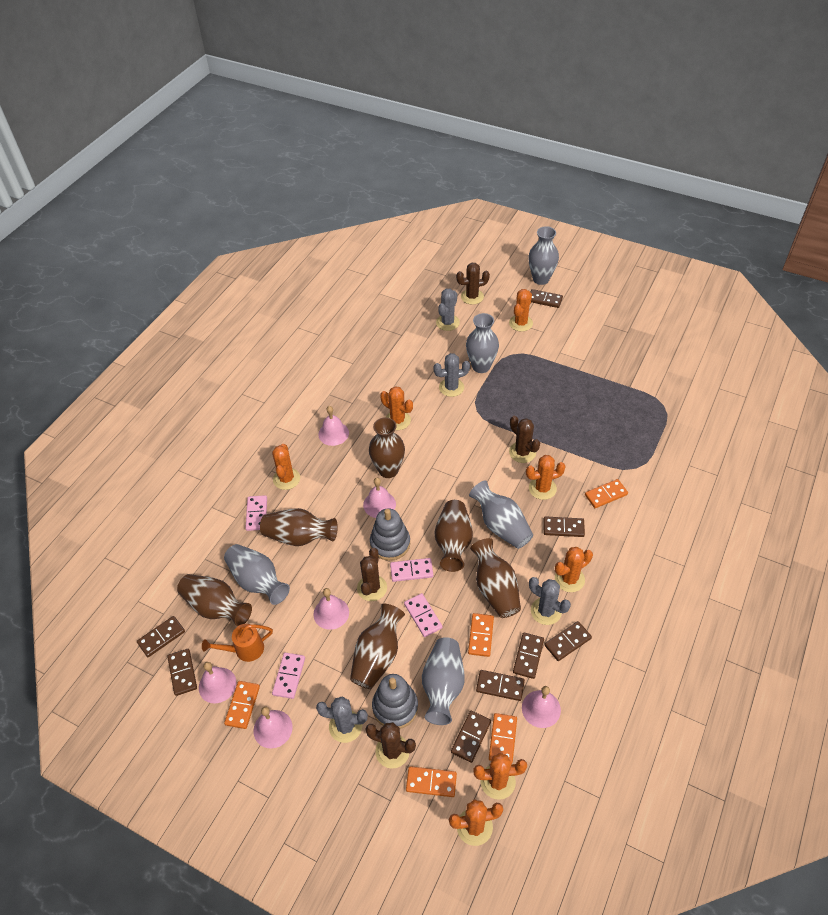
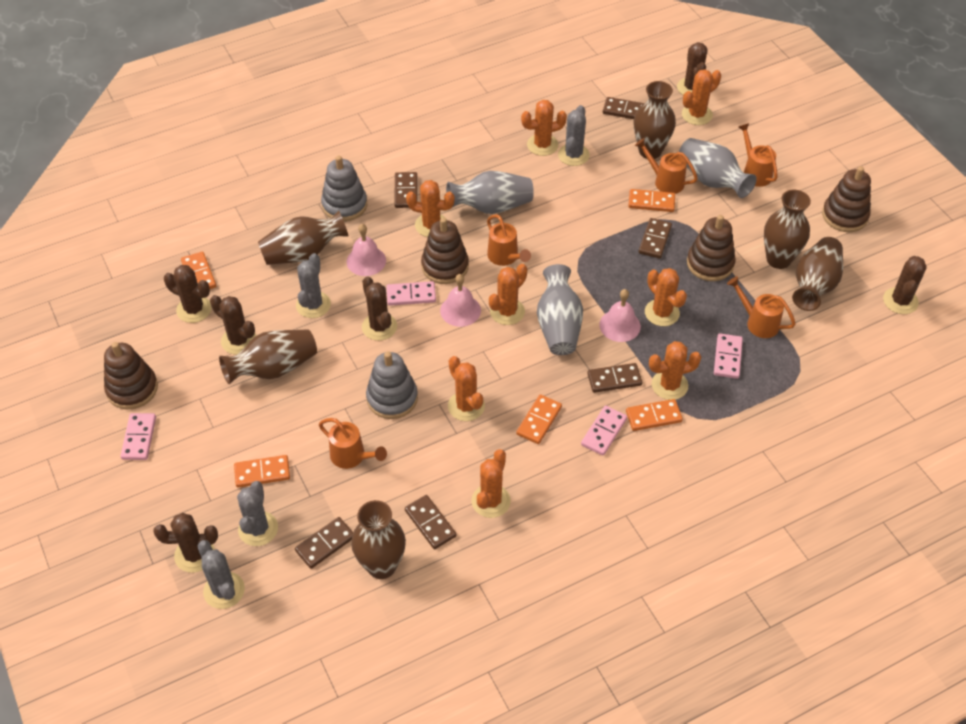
brown cactus: 4 -> 6
brown domino: 8 -> 6
brown stacking toy: 0 -> 4
grey vase: 5 -> 3
orange cactus: 7 -> 8
orange watering can: 1 -> 5
pink bell: 6 -> 3

